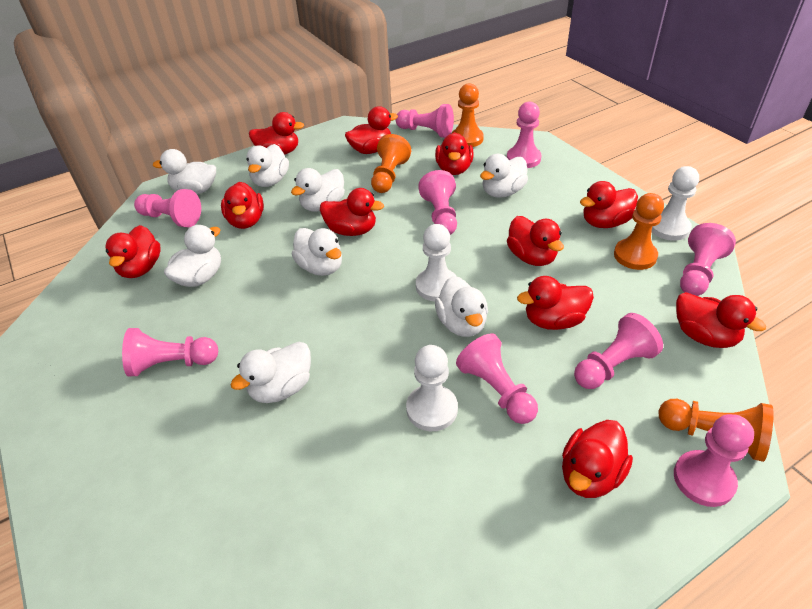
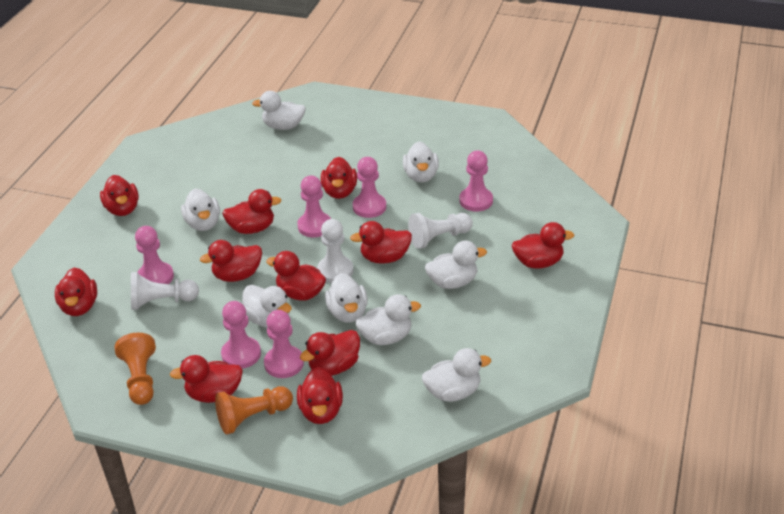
orange pawn: 4 -> 2
pink pawn: 9 -> 6

